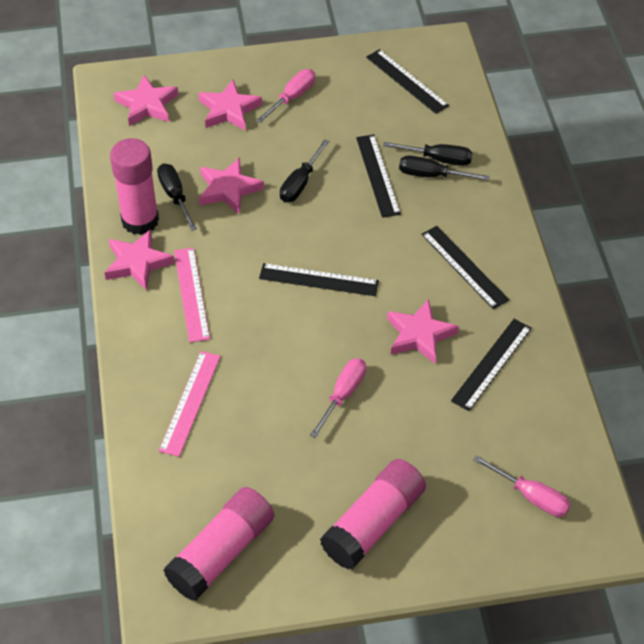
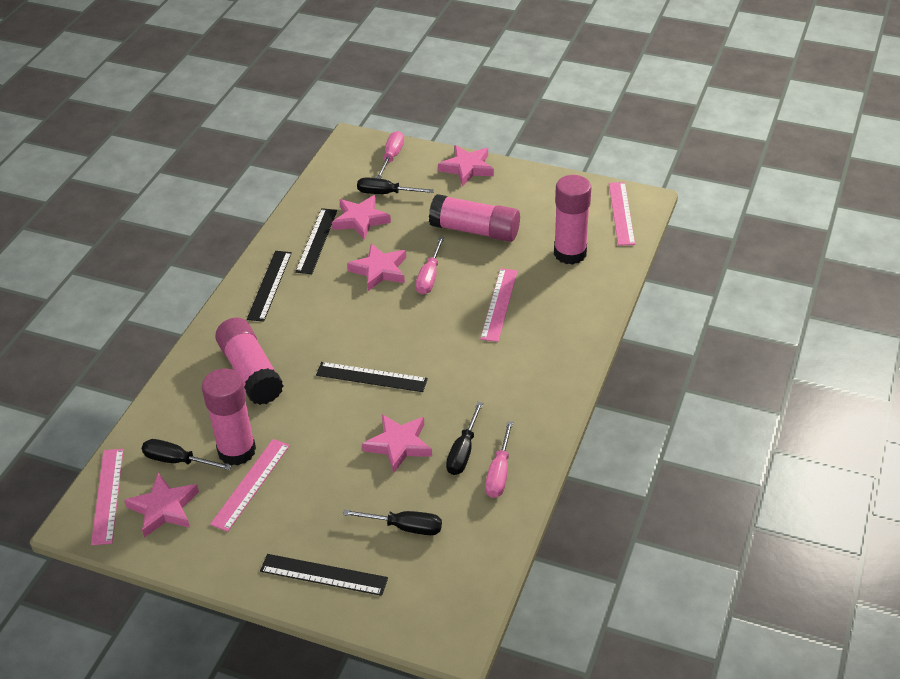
black ruler: 5 -> 4
pink glue stick: 3 -> 4
pink ruler: 2 -> 4

